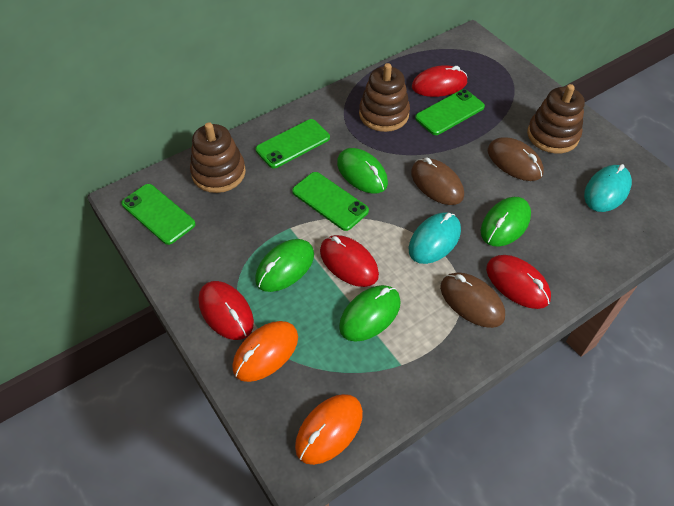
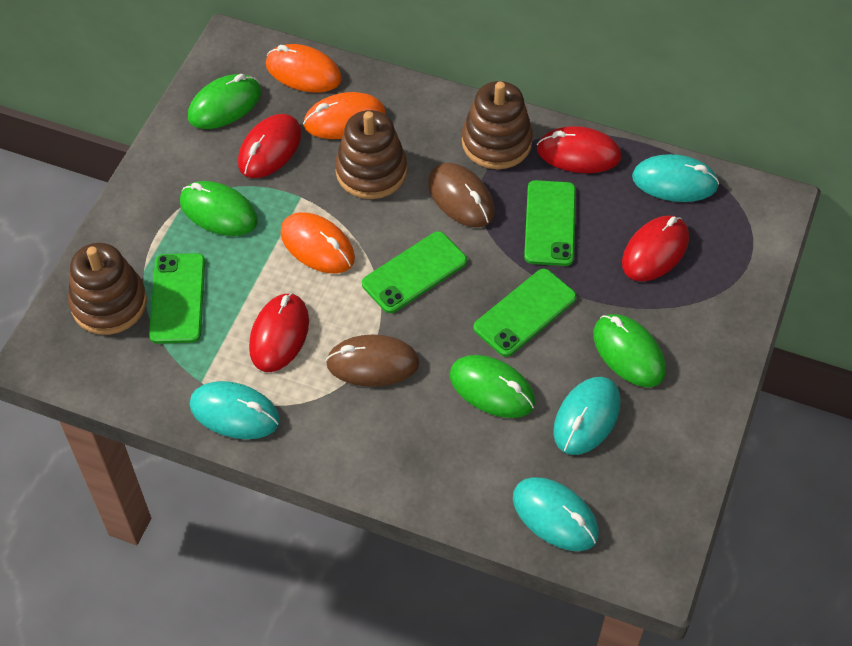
brown mouse: 3 -> 2
orange mouse: 2 -> 3
turquoise mouse: 2 -> 4

